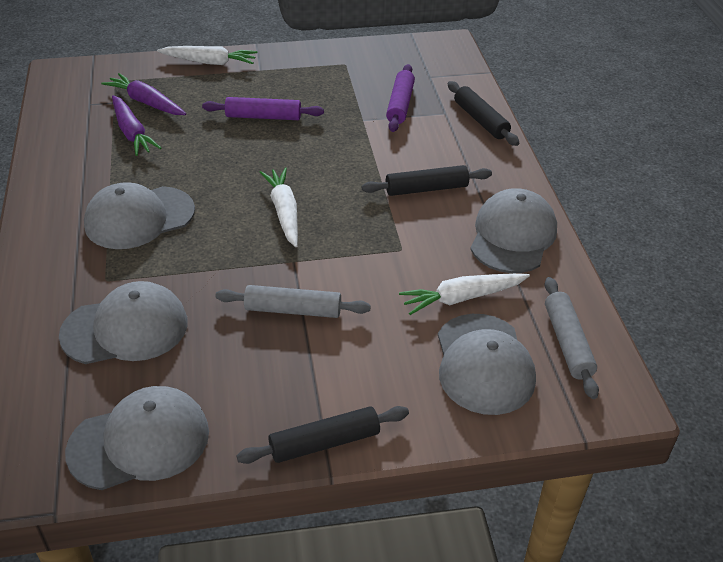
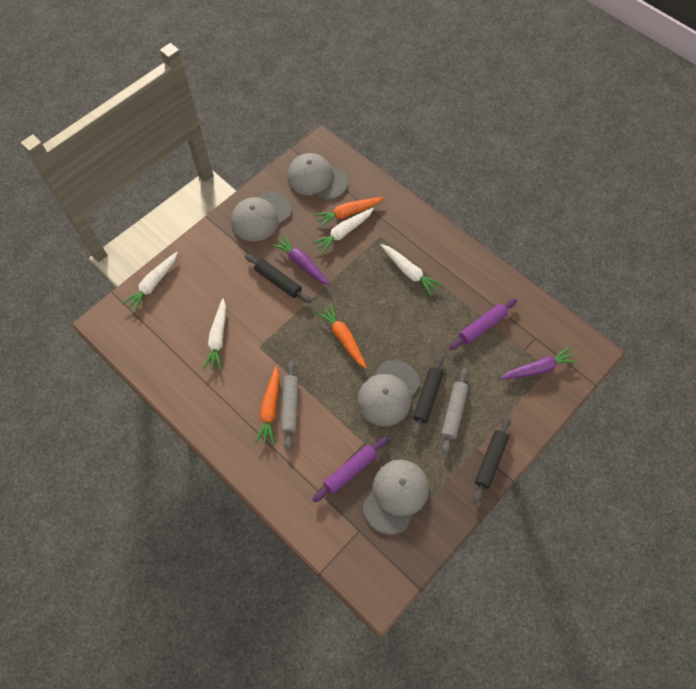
grey cap: 5 -> 4
orange carrot: 0 -> 3
white carrot: 3 -> 4

